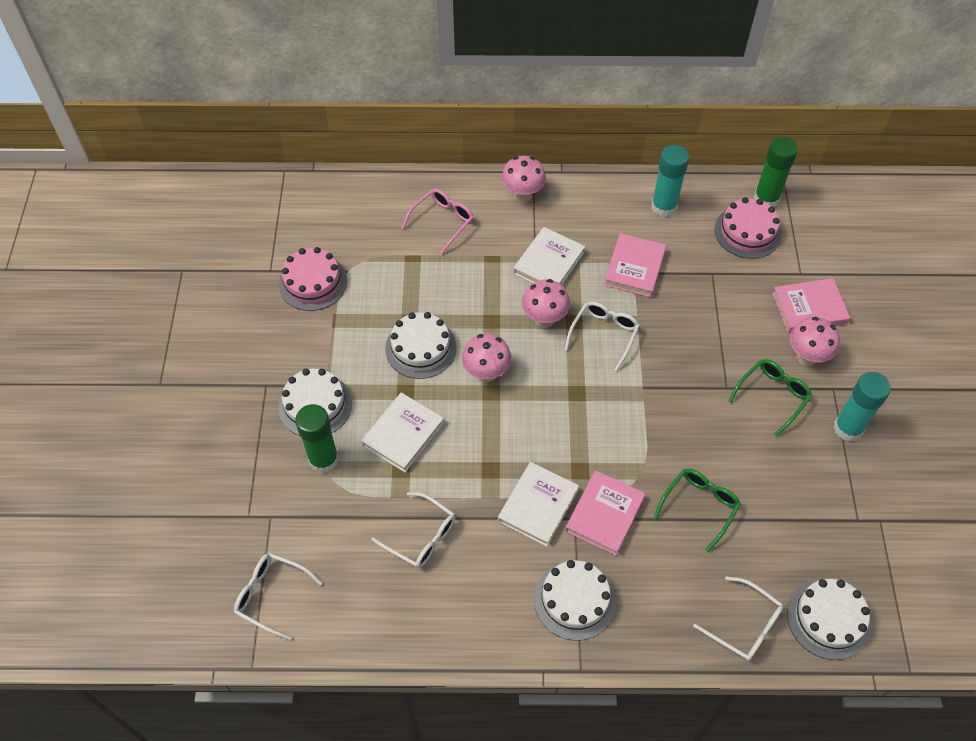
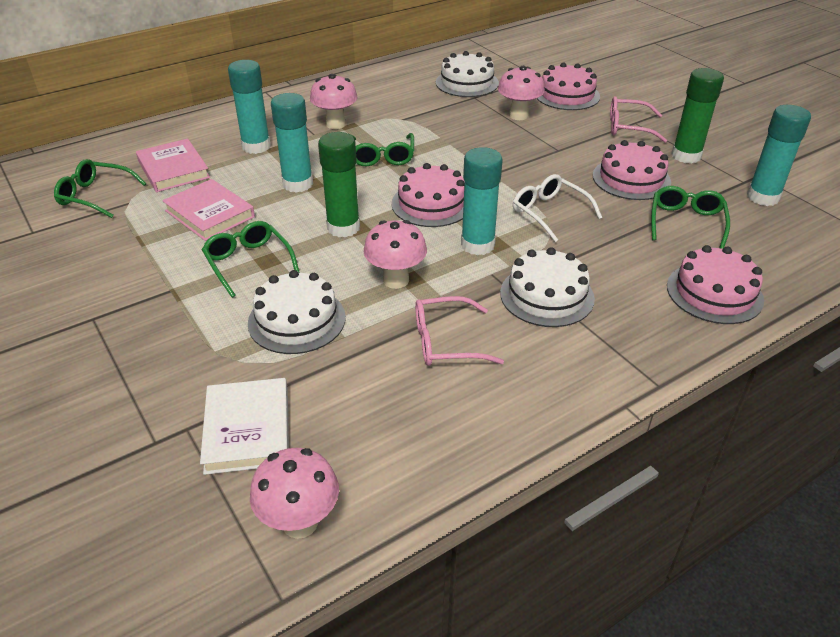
green glasses: 2 -> 4
pink book: 3 -> 2
pink cake: 2 -> 4
pink glasses: 1 -> 2
turquoise glue stick: 2 -> 4
white book: 3 -> 1
white cake: 4 -> 3
white glasses: 4 -> 1

